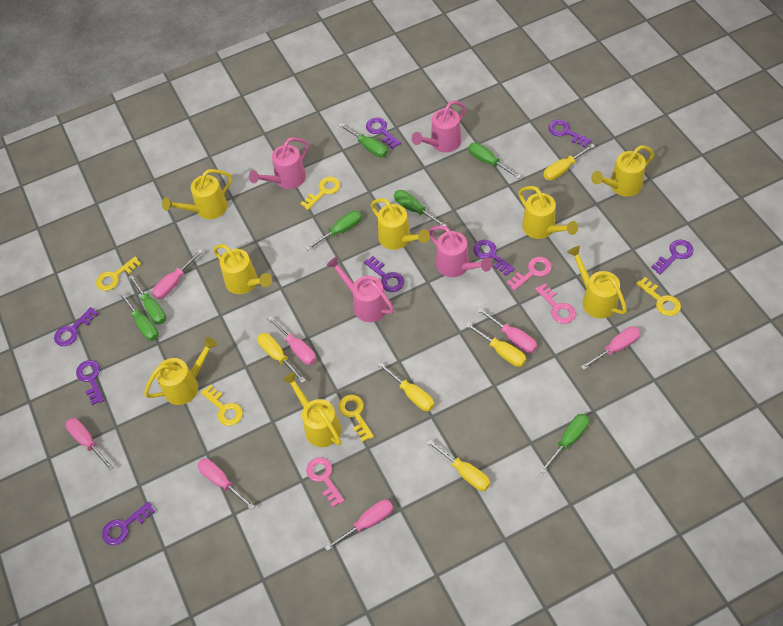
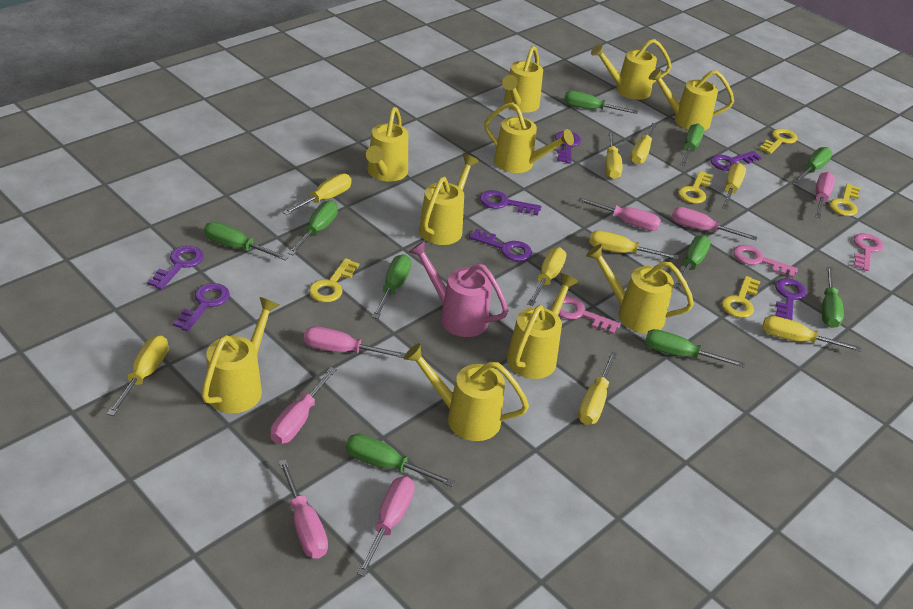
green screwdriver: 7 -> 10
pink watering can: 4 -> 1
purple key: 8 -> 7
yellow screwdriver: 5 -> 9
yellow watering can: 8 -> 10

